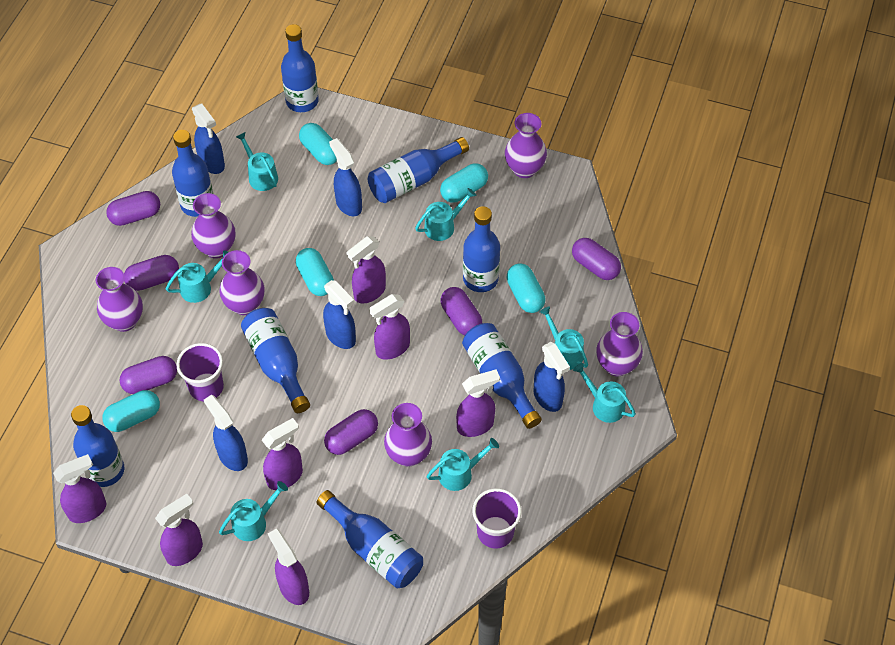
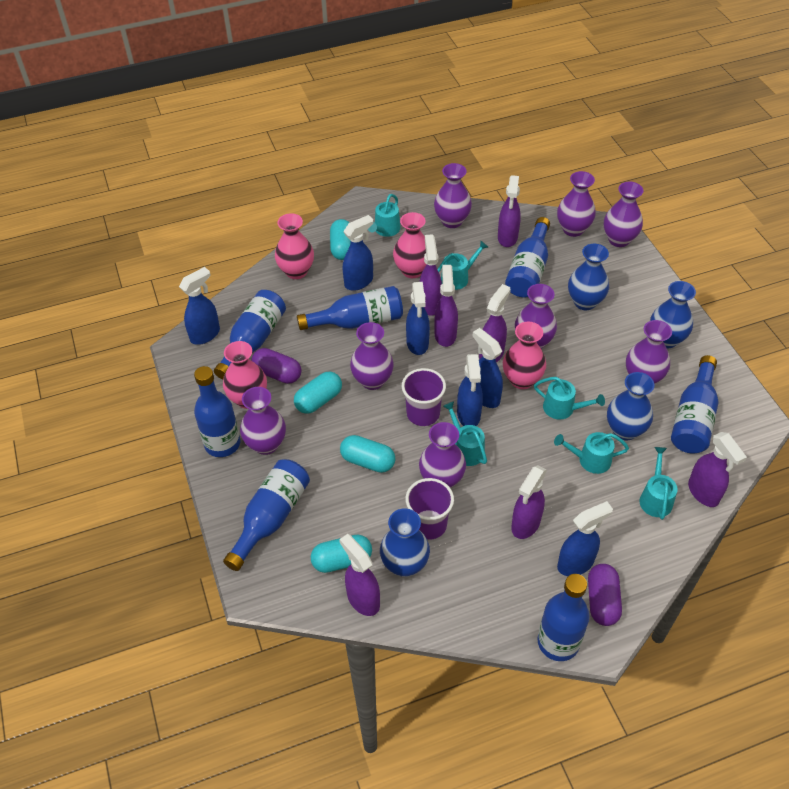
blue bottle: 8 -> 7
blue spray bottle: 5 -> 6
blue vase: 0 -> 4
pink vase: 0 -> 4
purple capsule: 6 -> 2
purple vase: 6 -> 8
turquoise capsule: 5 -> 4
turquoise watering can: 7 -> 6

